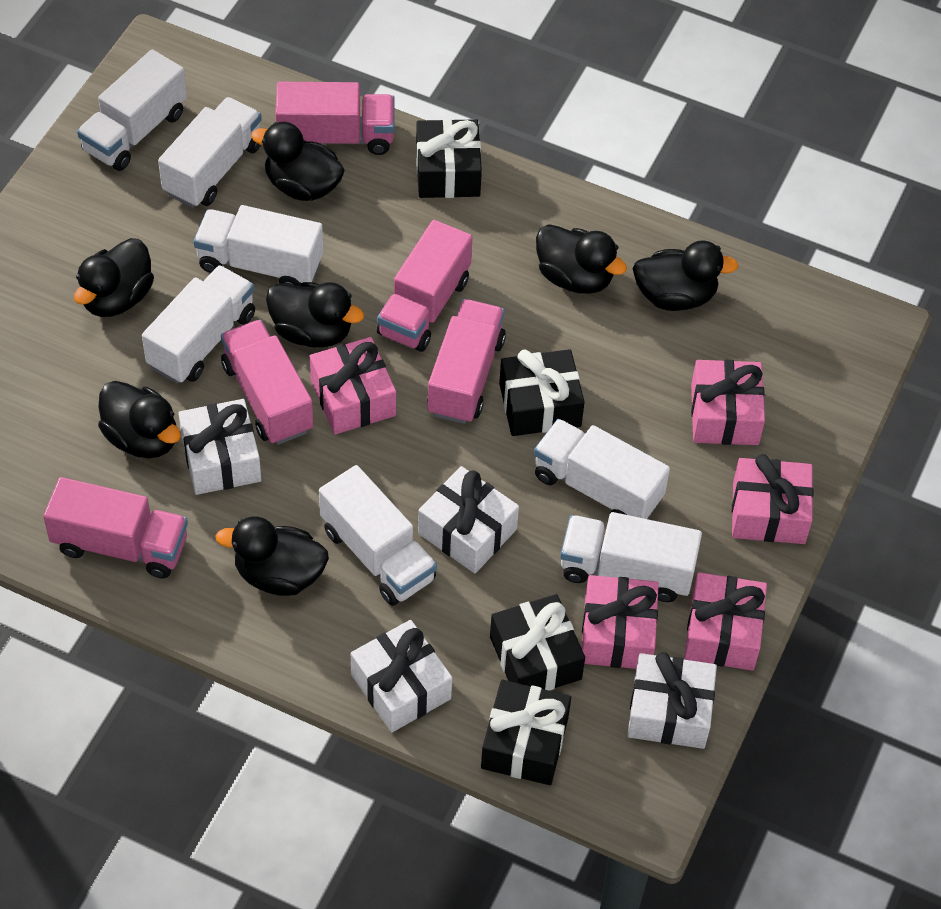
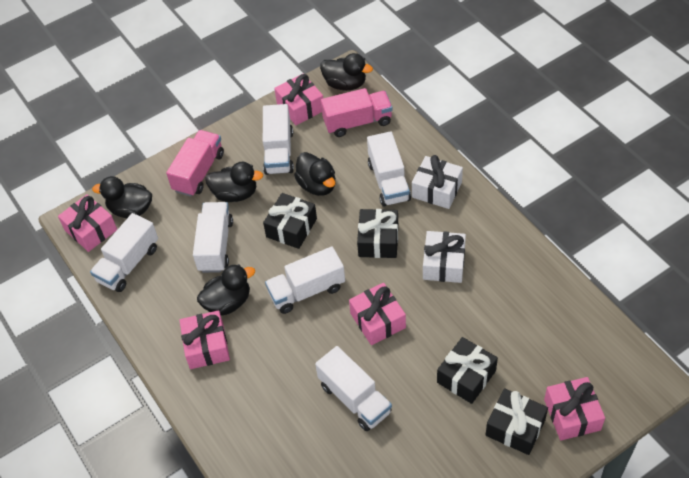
black duck: 7 -> 5
pink truck: 5 -> 2
white gift: 4 -> 2
white truck: 7 -> 6

